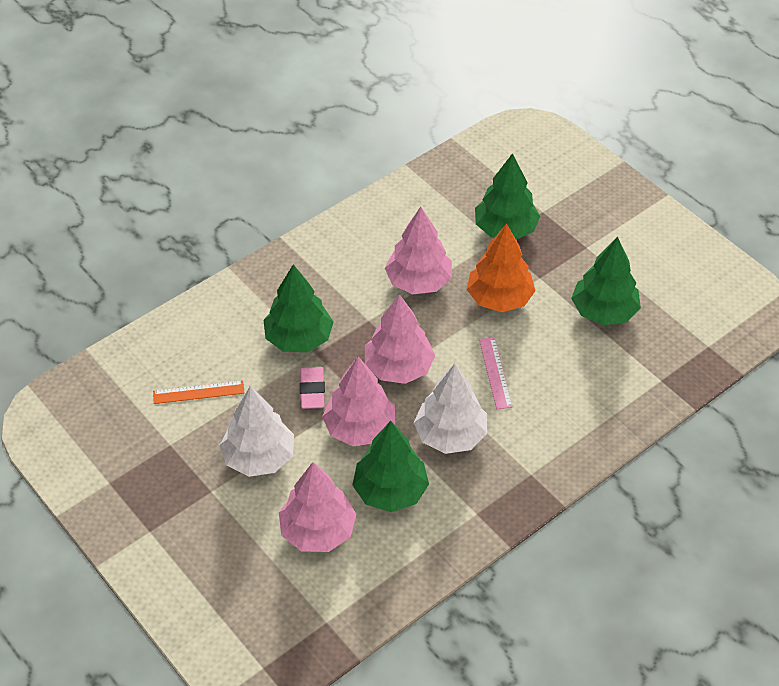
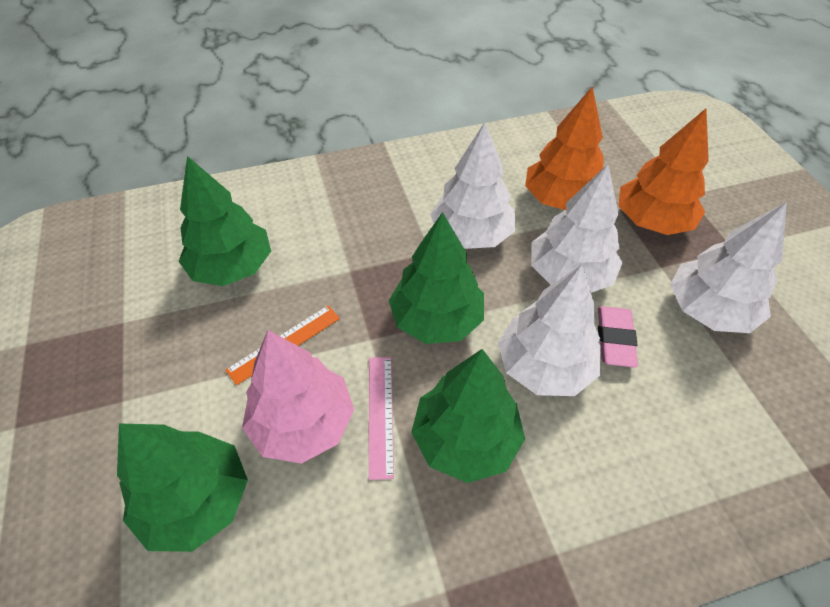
orange tree: 1 -> 2
pink tree: 4 -> 1
white tree: 2 -> 4

